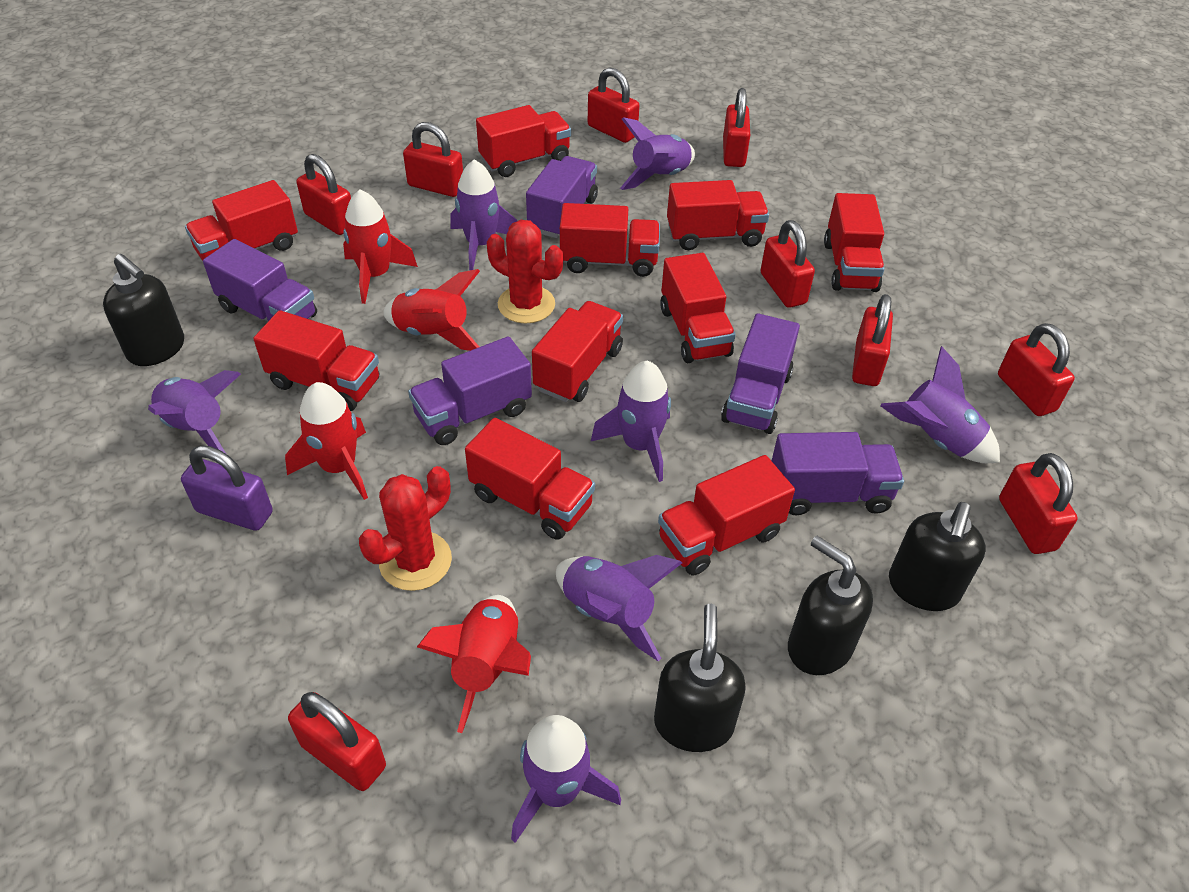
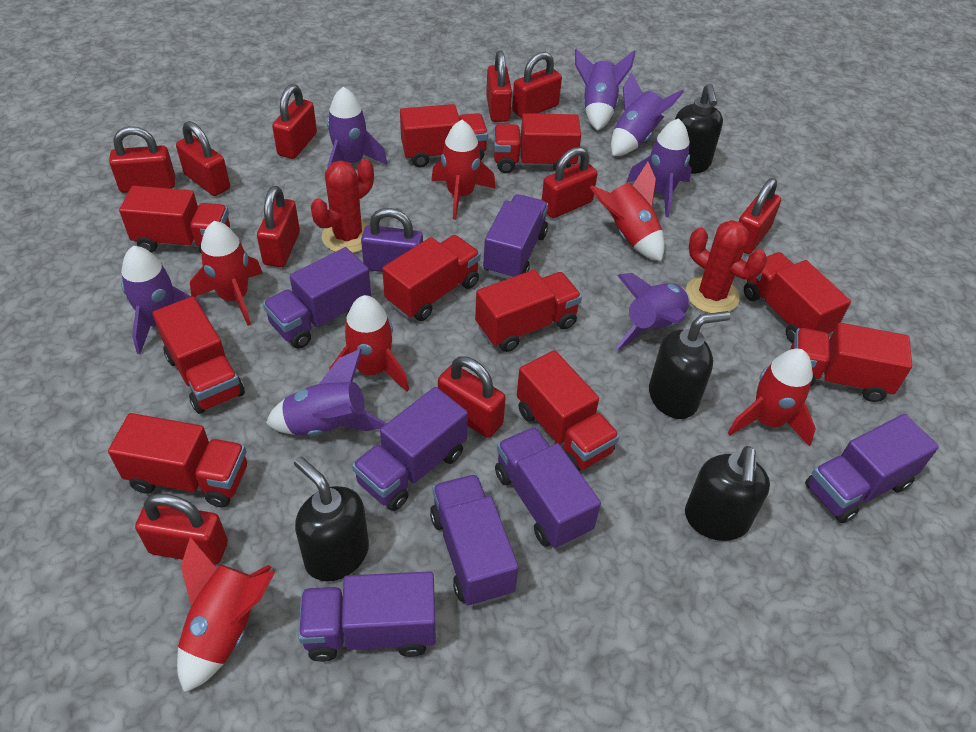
purple truck: 5 -> 7
red padlock: 9 -> 10
red rocket: 4 -> 6

